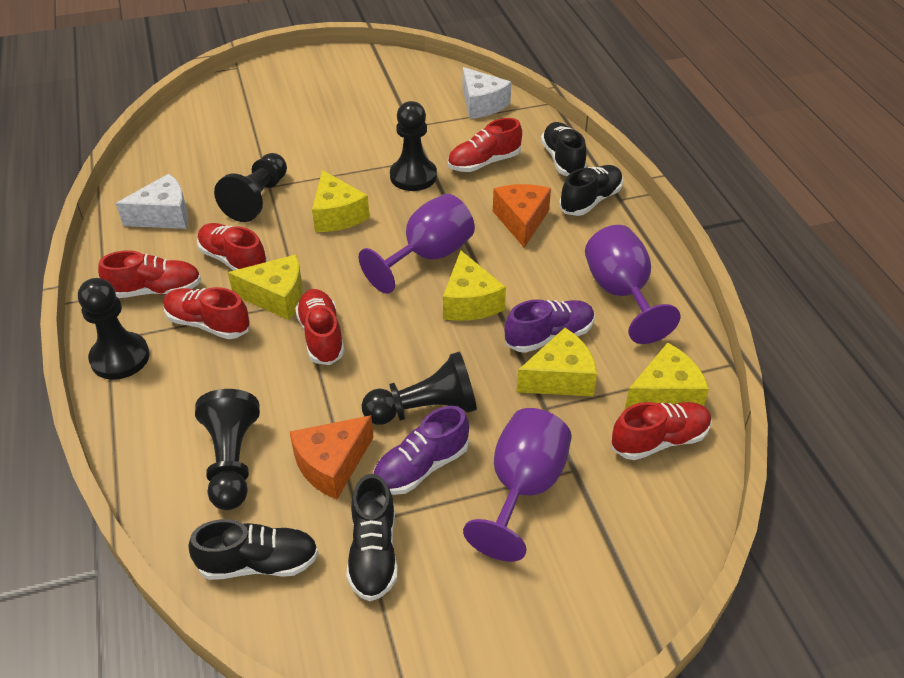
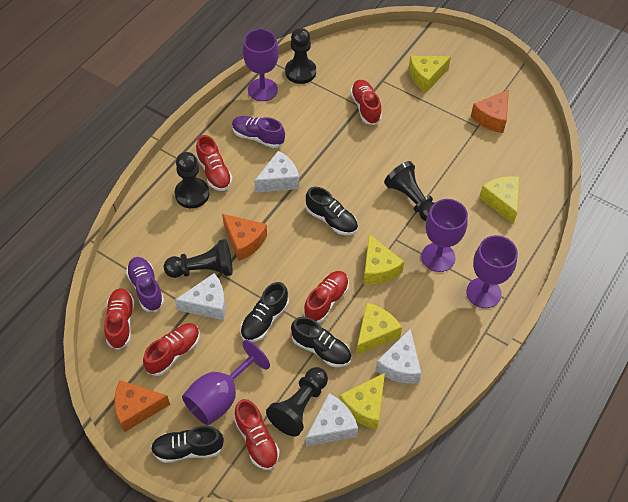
orange cheese: 2 -> 3
purple goblet: 3 -> 4
white cheese: 2 -> 4

